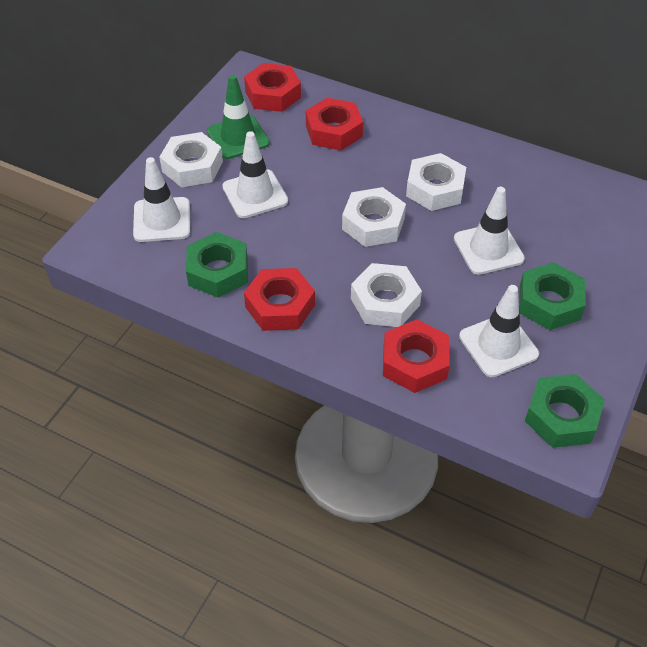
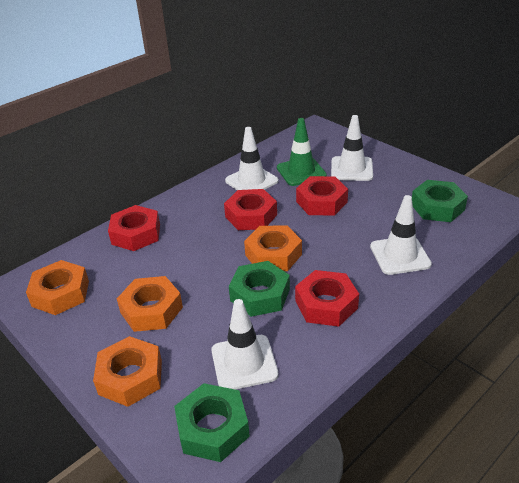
orange nut: 0 -> 4
white nut: 4 -> 0

